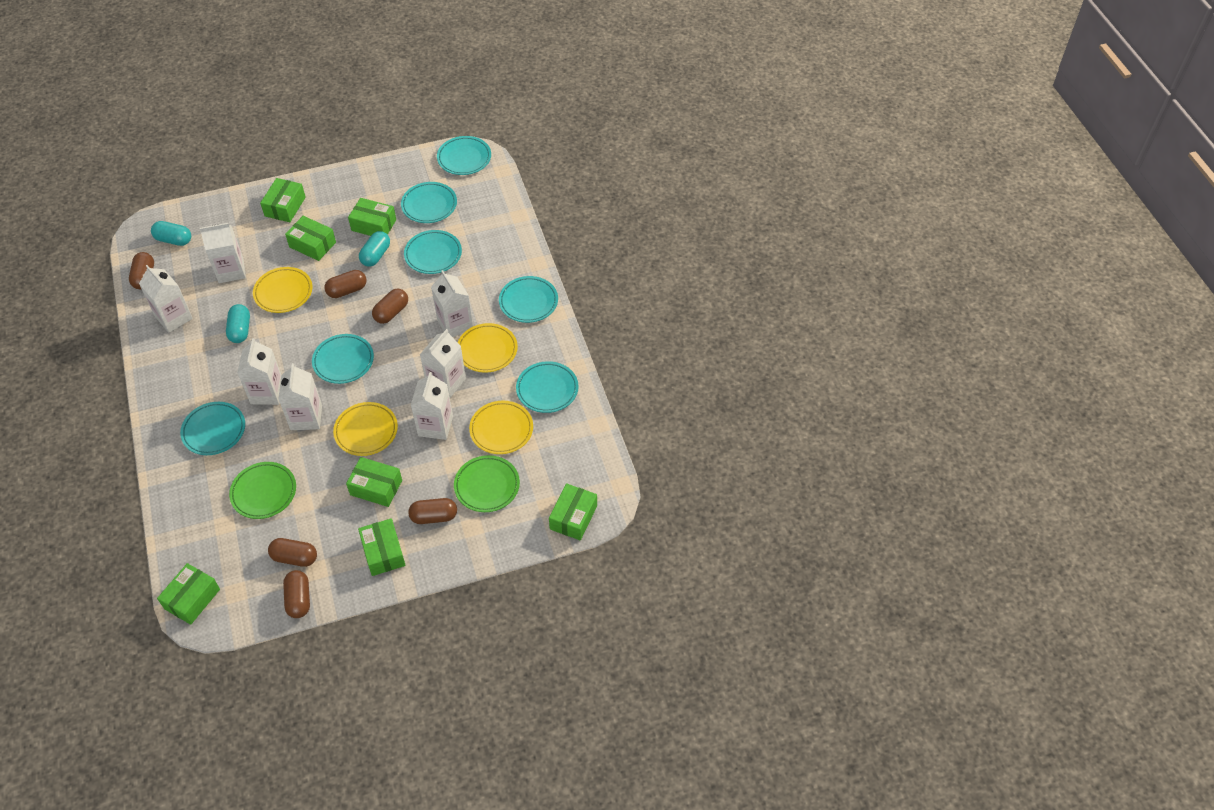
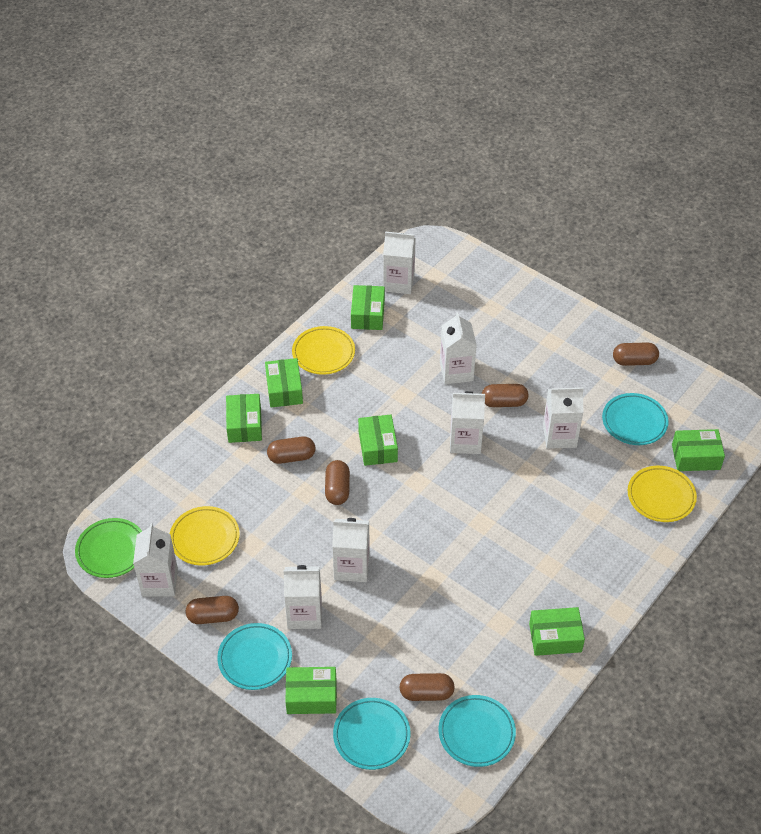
green plate: 2 -> 1
turquoise capsule: 3 -> 0
turquoise plate: 7 -> 4
yellow plate: 4 -> 3

